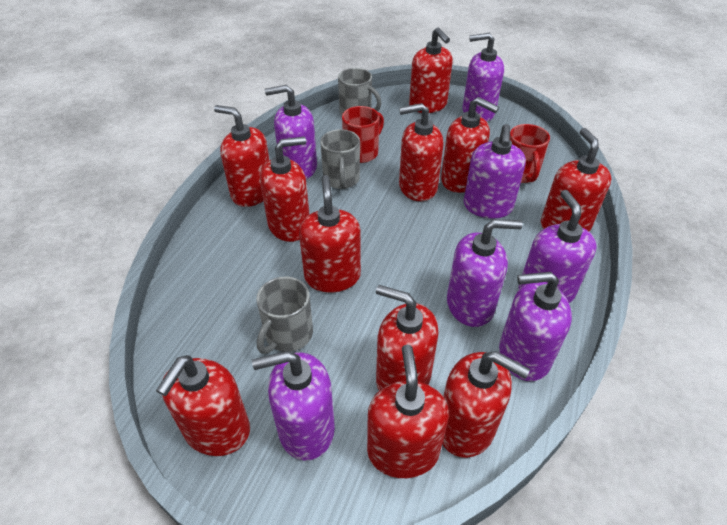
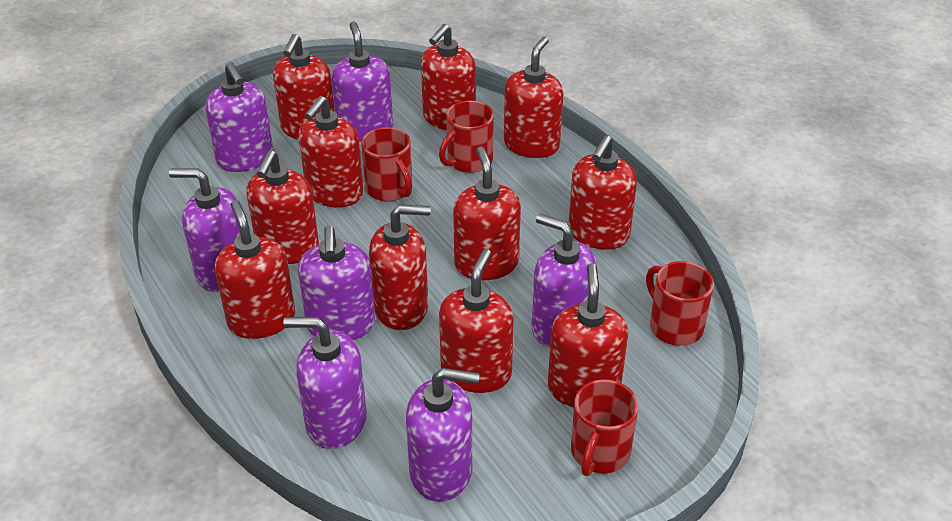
grey mug: 3 -> 0
red mug: 2 -> 4

